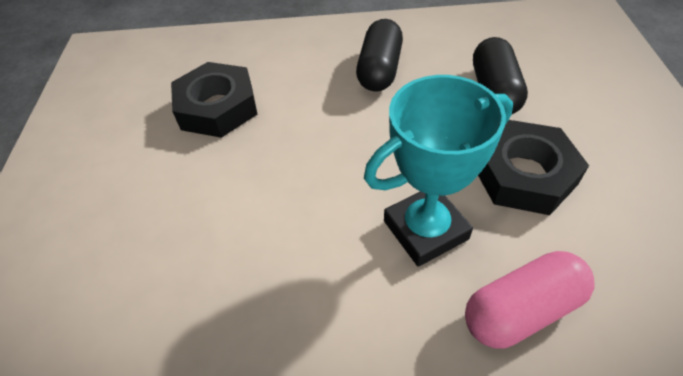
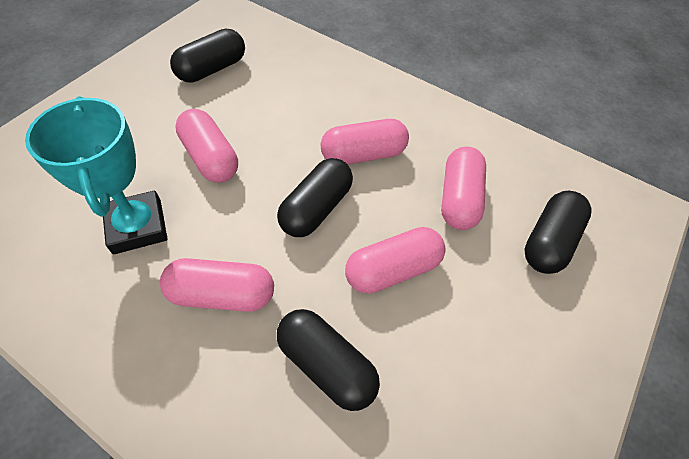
black capsule: 2 -> 4
black nut: 2 -> 0
pink capsule: 1 -> 5

